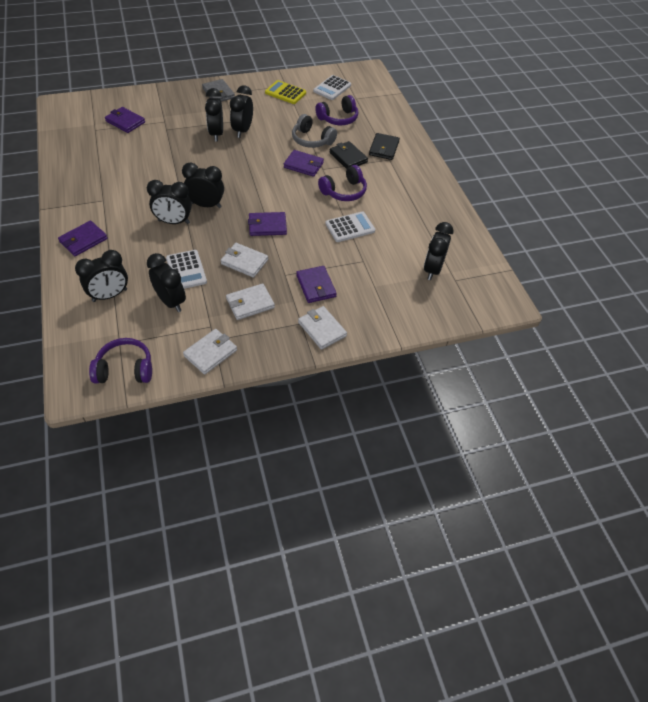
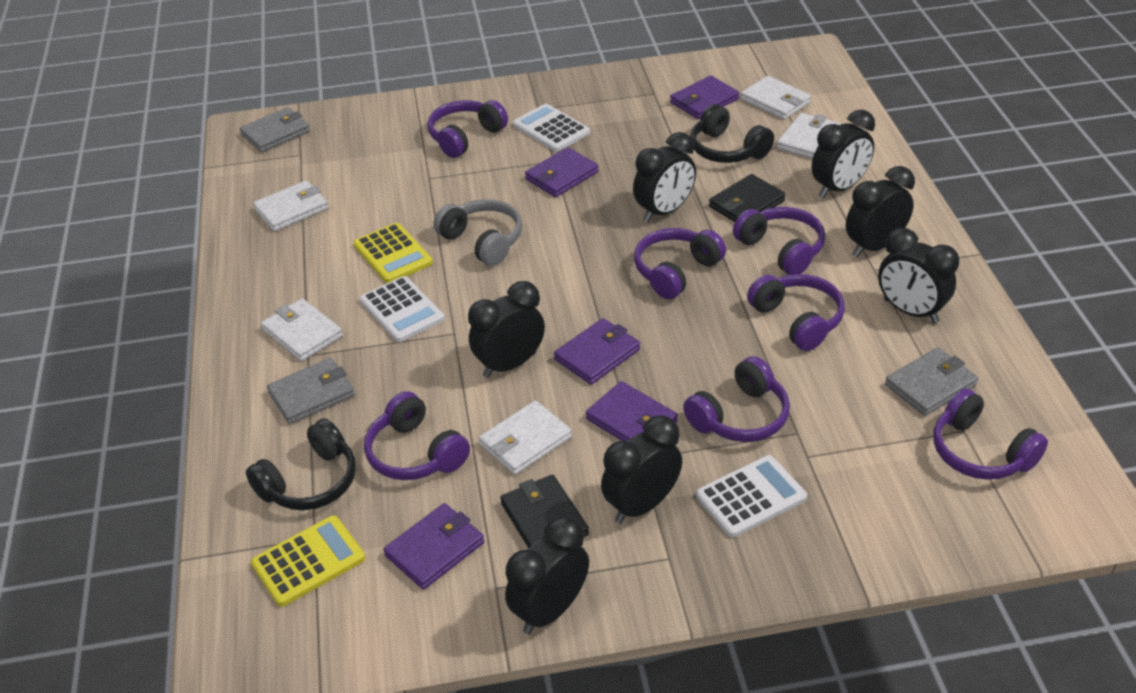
black headphones: 0 -> 2
grey wallet: 1 -> 3
purple headphones: 3 -> 7
white wallet: 4 -> 5
yellow calculator: 1 -> 2

